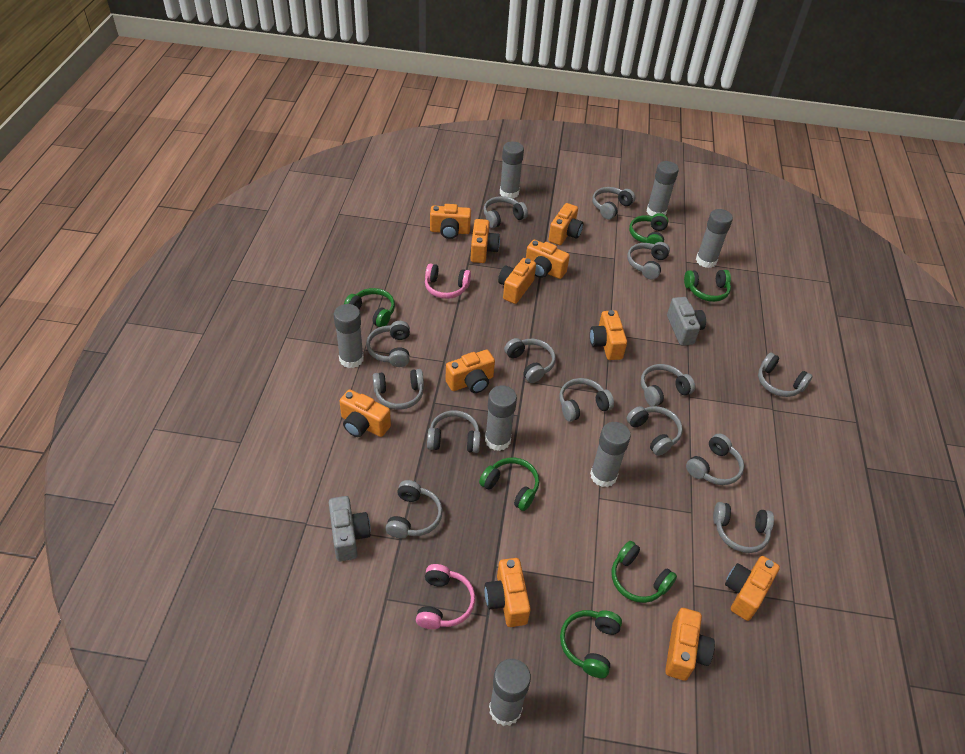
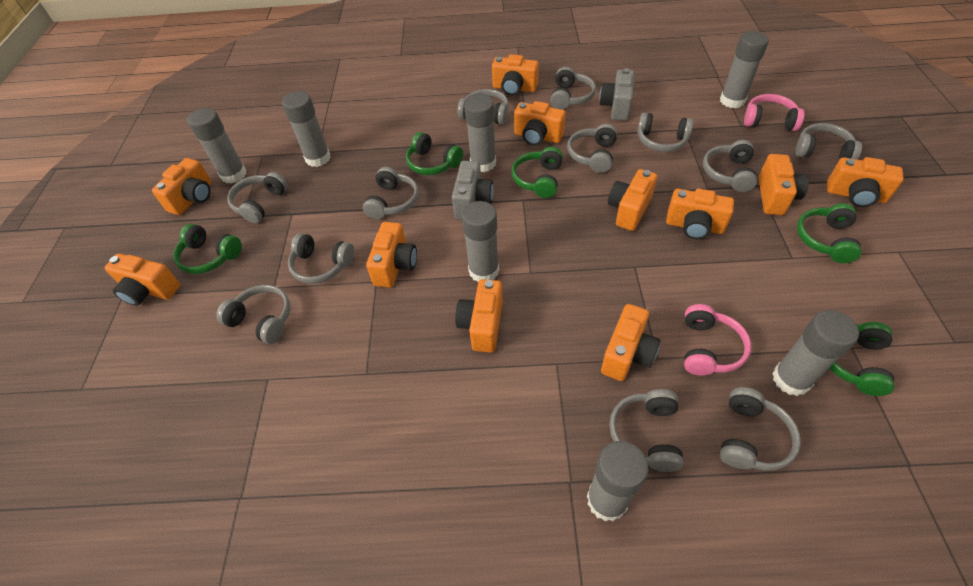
green headphones: 6 -> 5
grey headphones: 14 -> 12

